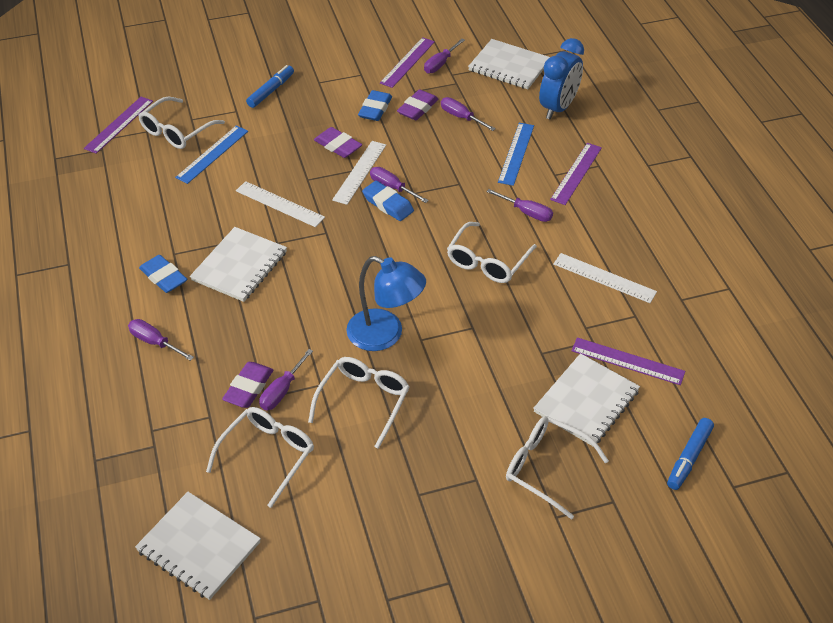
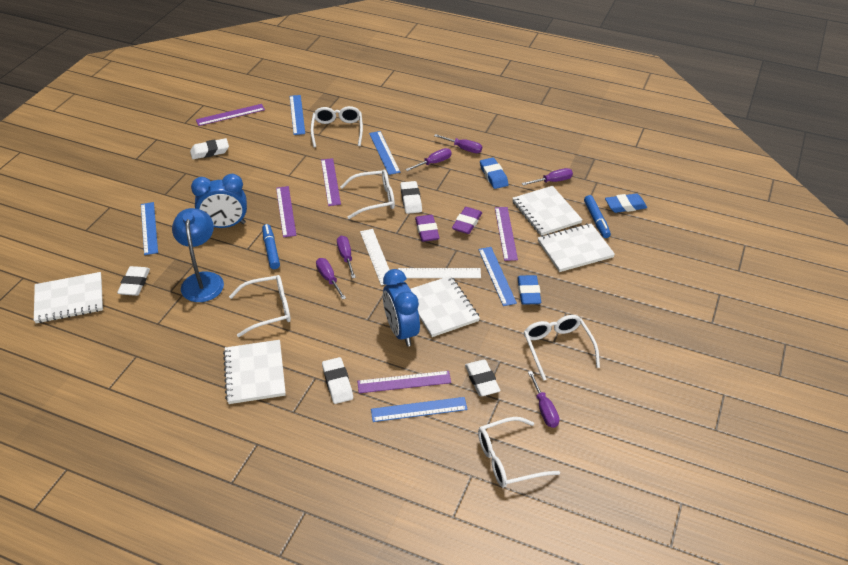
blue clock: 1 -> 2
blue ruler: 2 -> 5
purple eraser: 3 -> 2
purple ruler: 4 -> 5
white eraser: 0 -> 5
white notebook: 4 -> 5
white ruler: 3 -> 2

